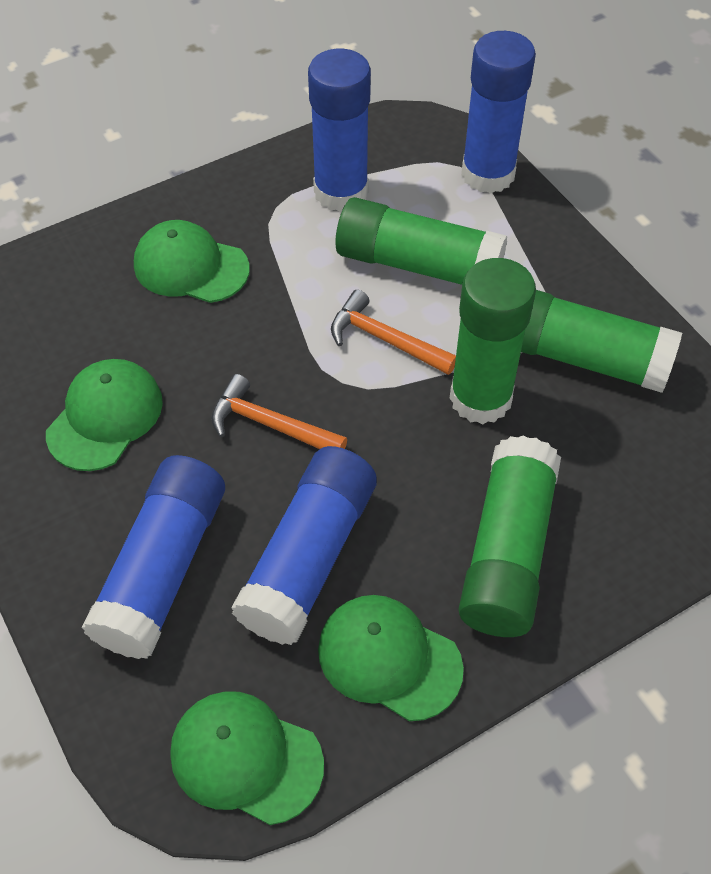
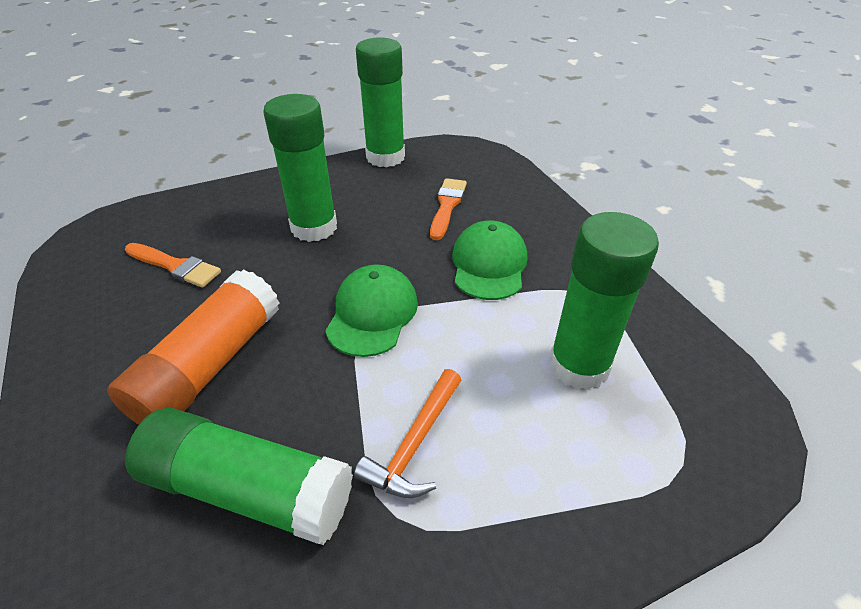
blue glue stick: 4 -> 0
green cap: 4 -> 2
orange brush: 0 -> 2
orange glue stick: 0 -> 1
orange hammer: 2 -> 1

